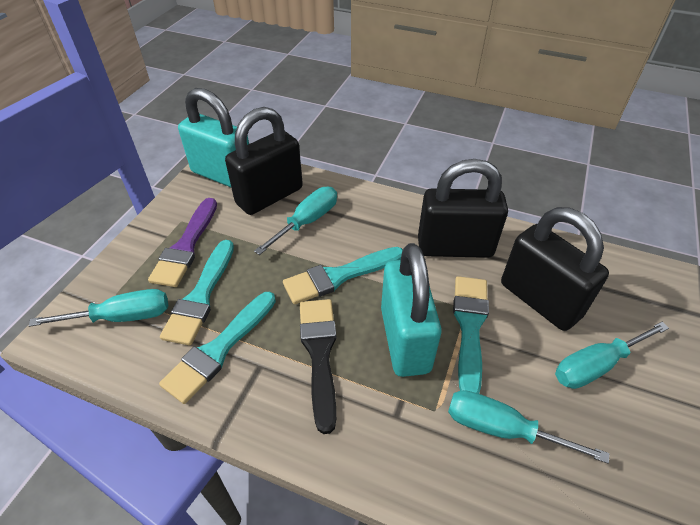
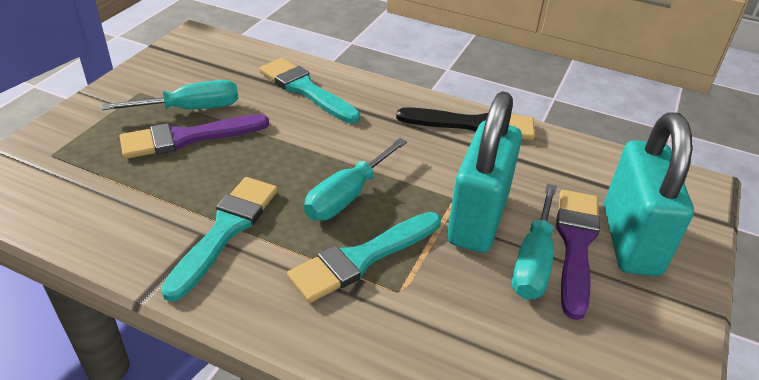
black padlock: 3 -> 0
purple brush: 1 -> 2
turquoise brush: 4 -> 3
turquoise screwdriver: 4 -> 3

